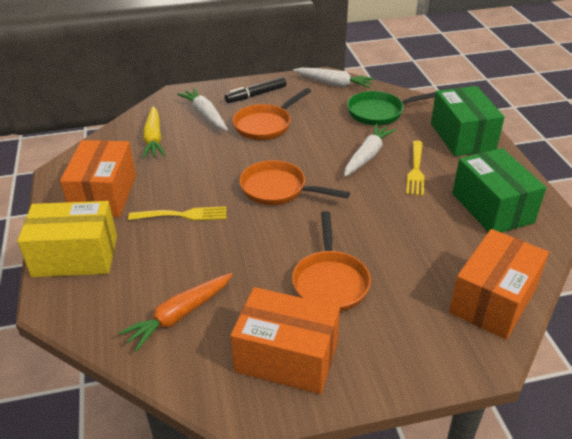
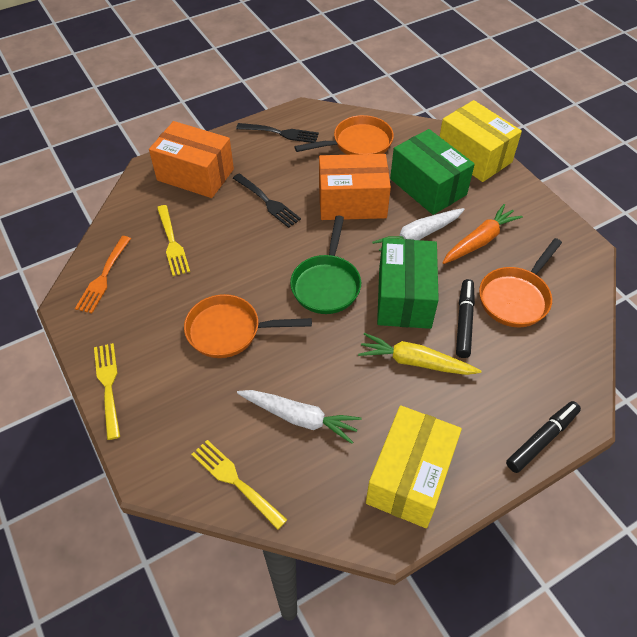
black fork: 0 -> 2
black marker: 1 -> 2
orange box: 3 -> 2
orange fork: 0 -> 1
white carrot: 3 -> 2
yellow box: 1 -> 2
yellow fork: 2 -> 3

